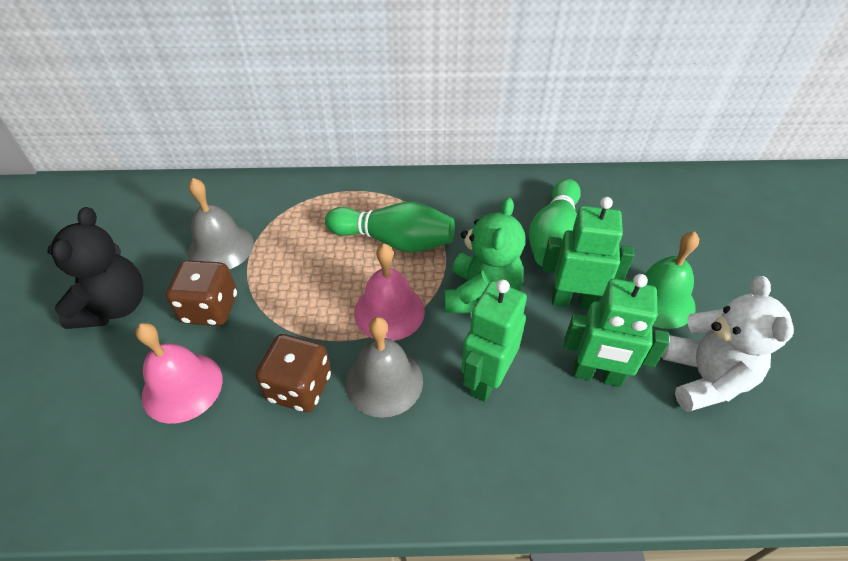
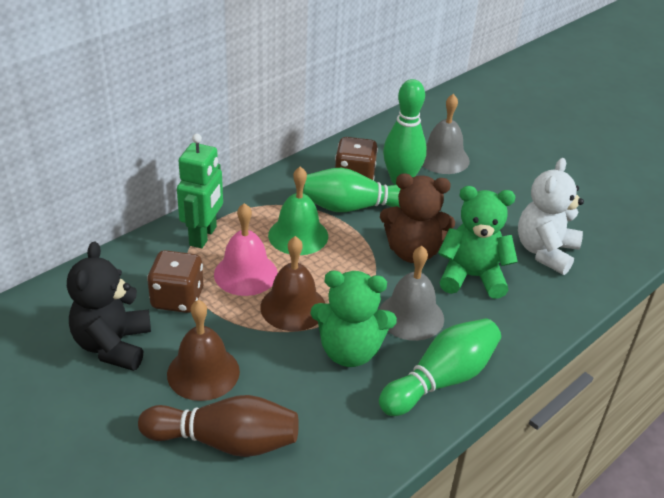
brown bell: 0 -> 2
brown bowling pin: 0 -> 1
brown teddy bear: 0 -> 1
green bowling pin: 2 -> 3
green robot: 3 -> 1
green teddy bear: 1 -> 2
pink bell: 2 -> 1

